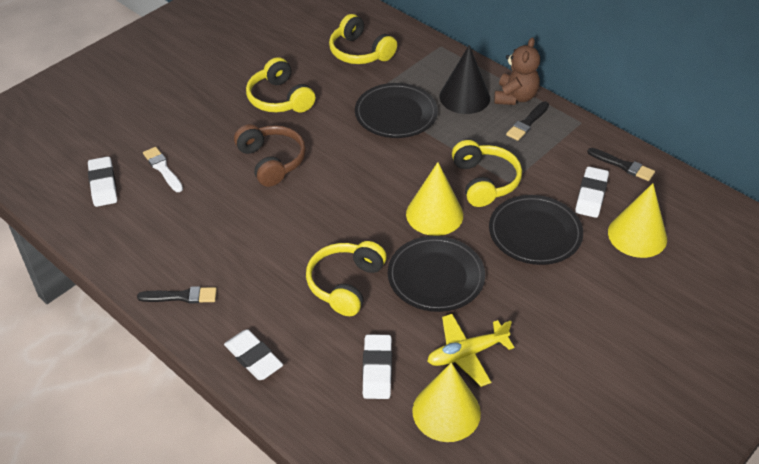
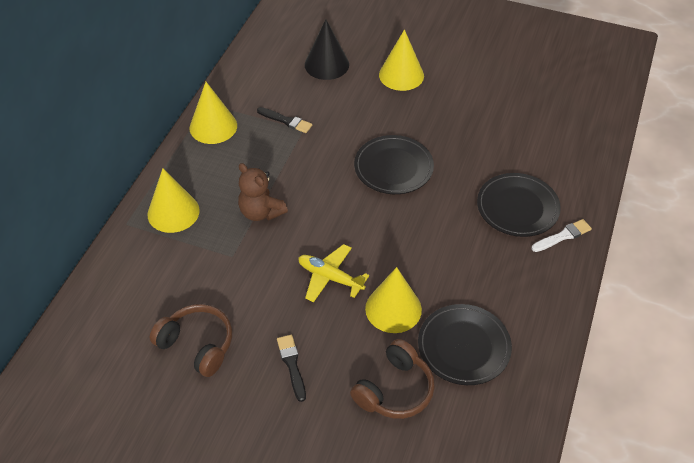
black brush: 3 -> 2
brown headphones: 1 -> 2
white eraser: 4 -> 0
yellow cone: 3 -> 4
yellow headphones: 4 -> 0

